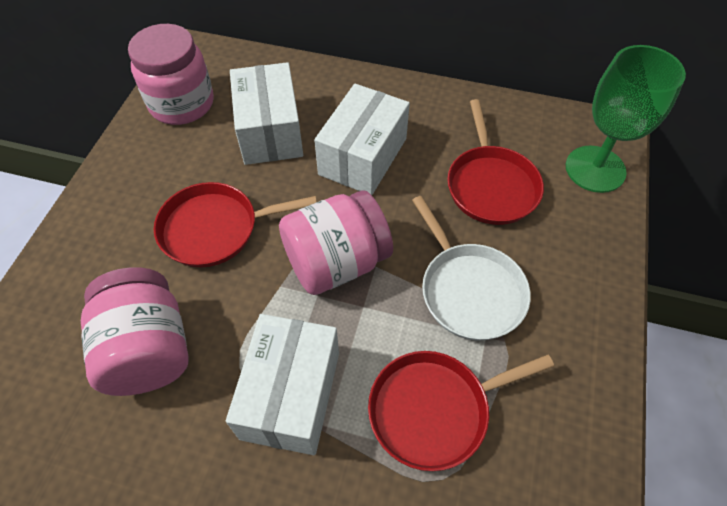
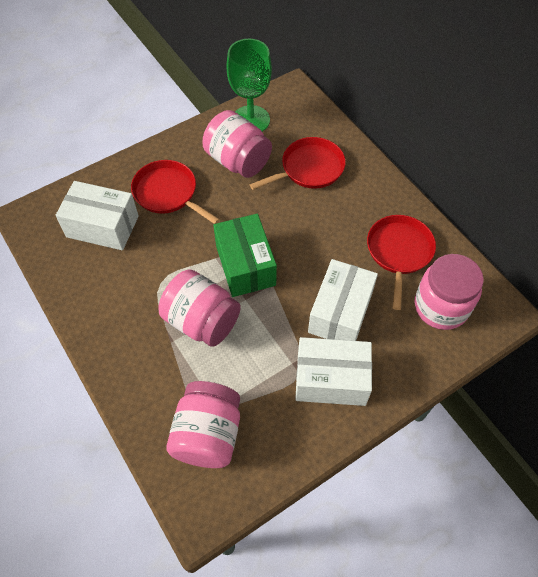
green box: 0 -> 1
pink jar: 3 -> 4
white pan: 1 -> 0

